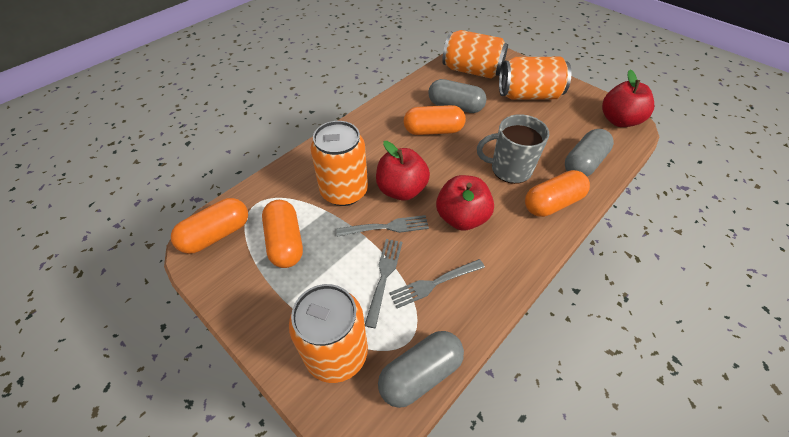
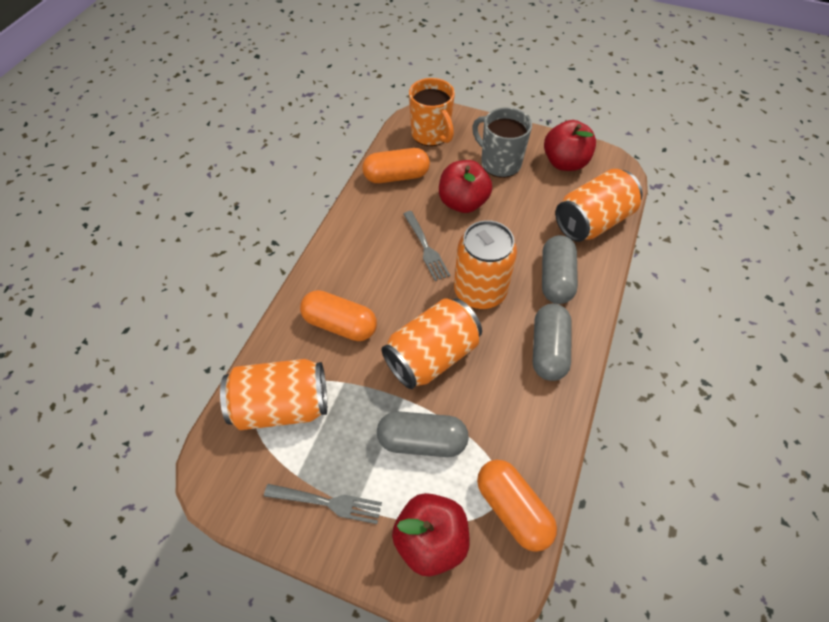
grey fork: 3 -> 2
orange capsule: 4 -> 3
orange mug: 0 -> 1

